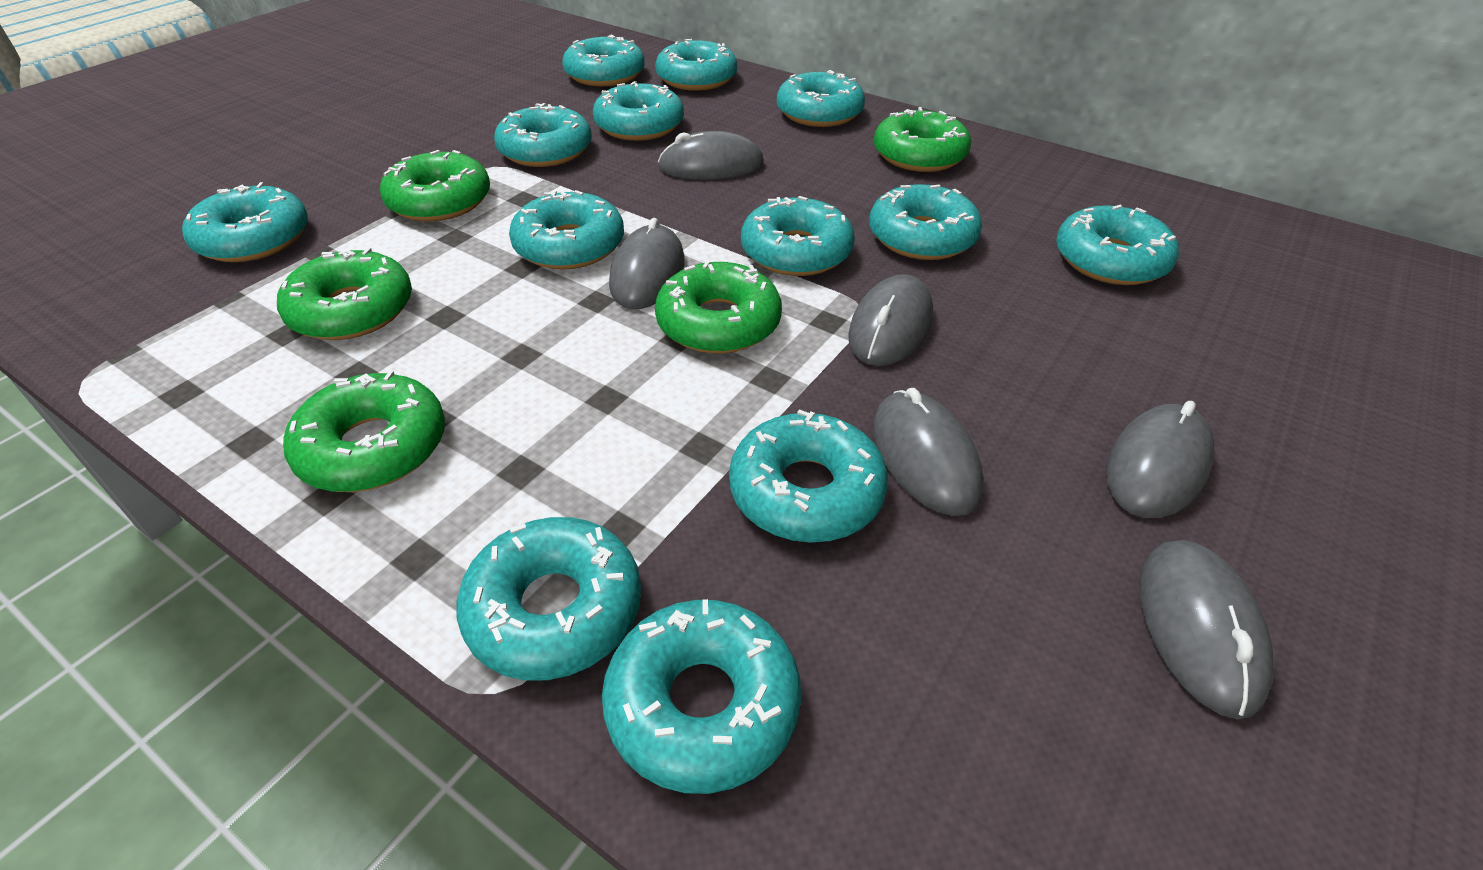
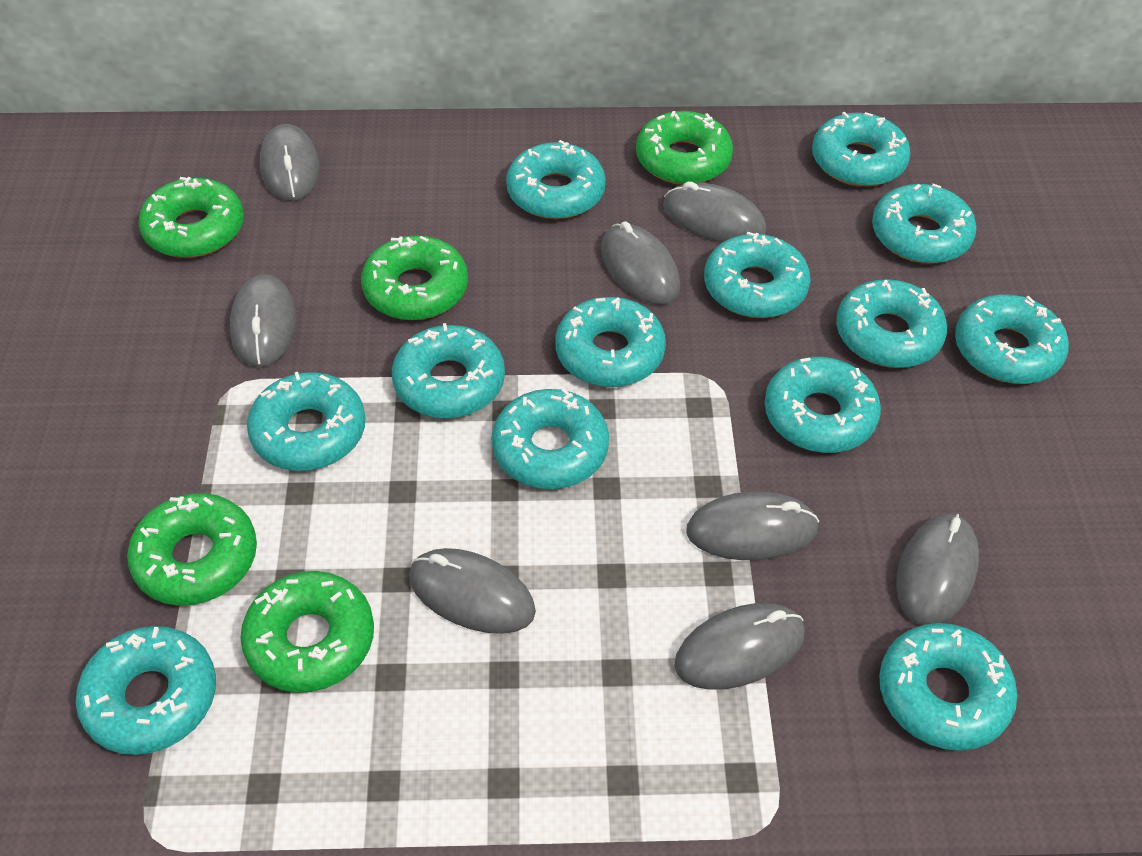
grey mouse: 6 -> 8

